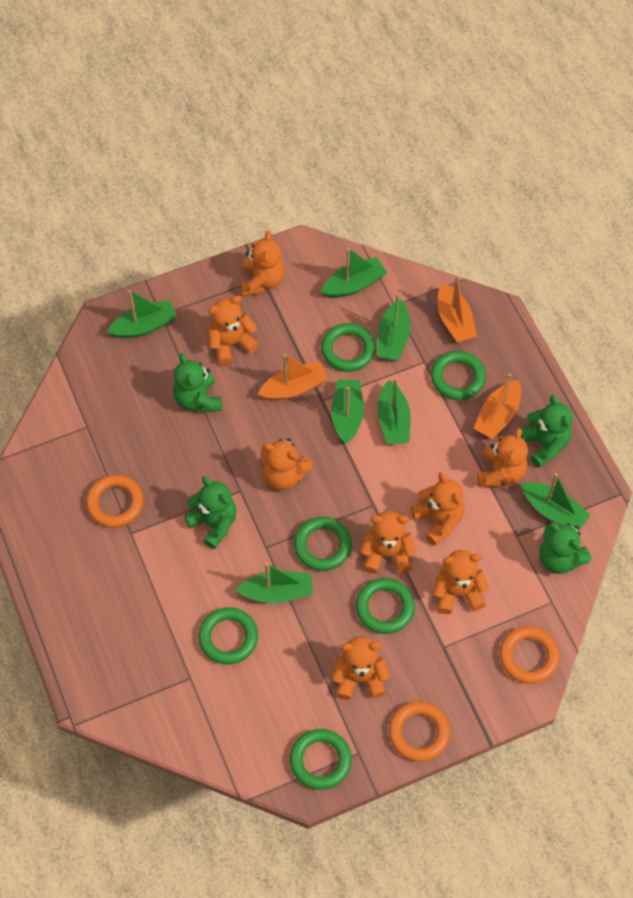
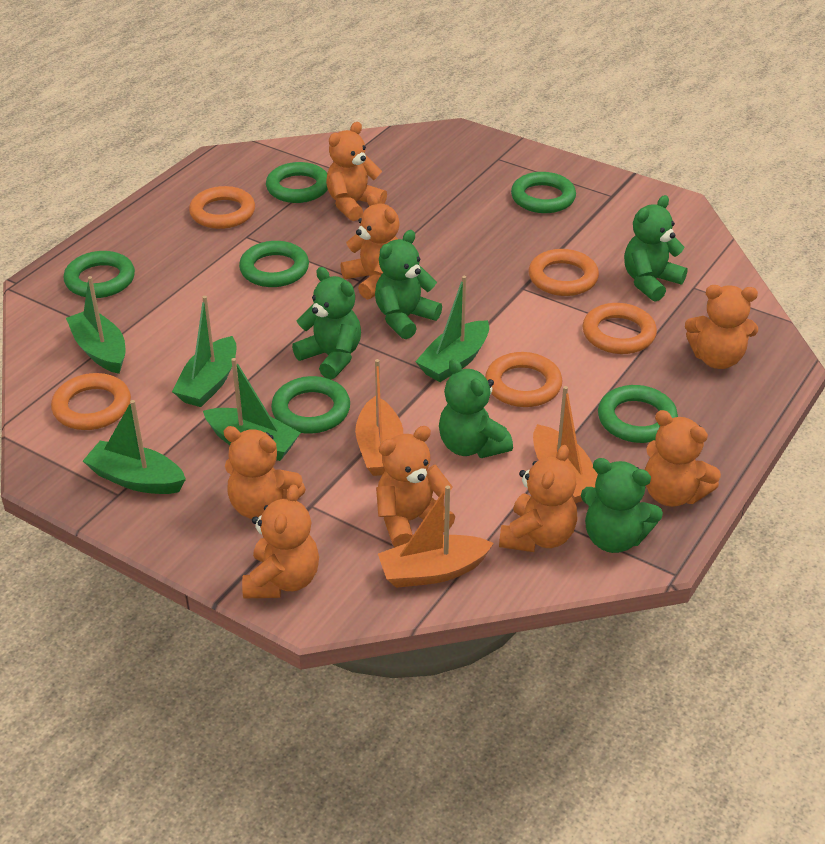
green boat: 7 -> 5
green teddy bear: 4 -> 5
orange ring: 3 -> 5

